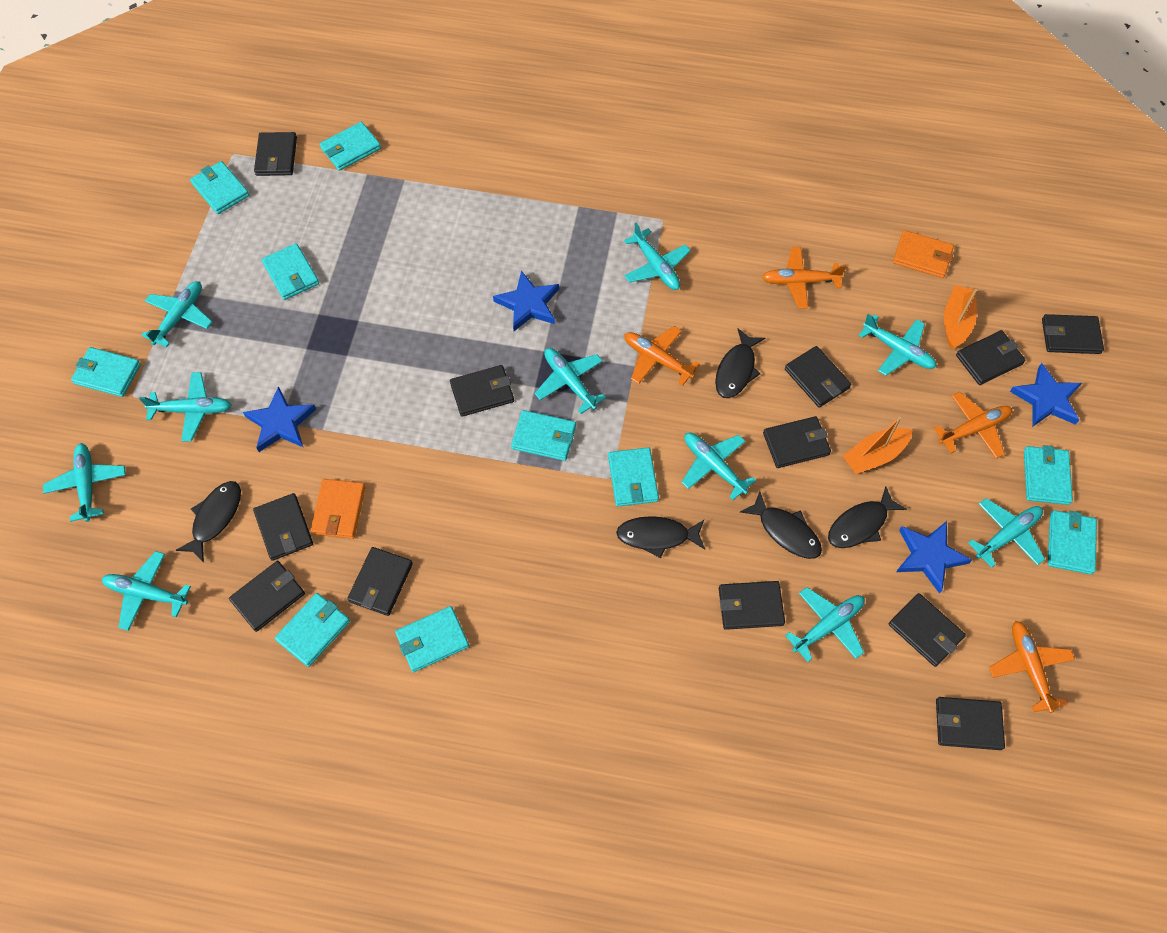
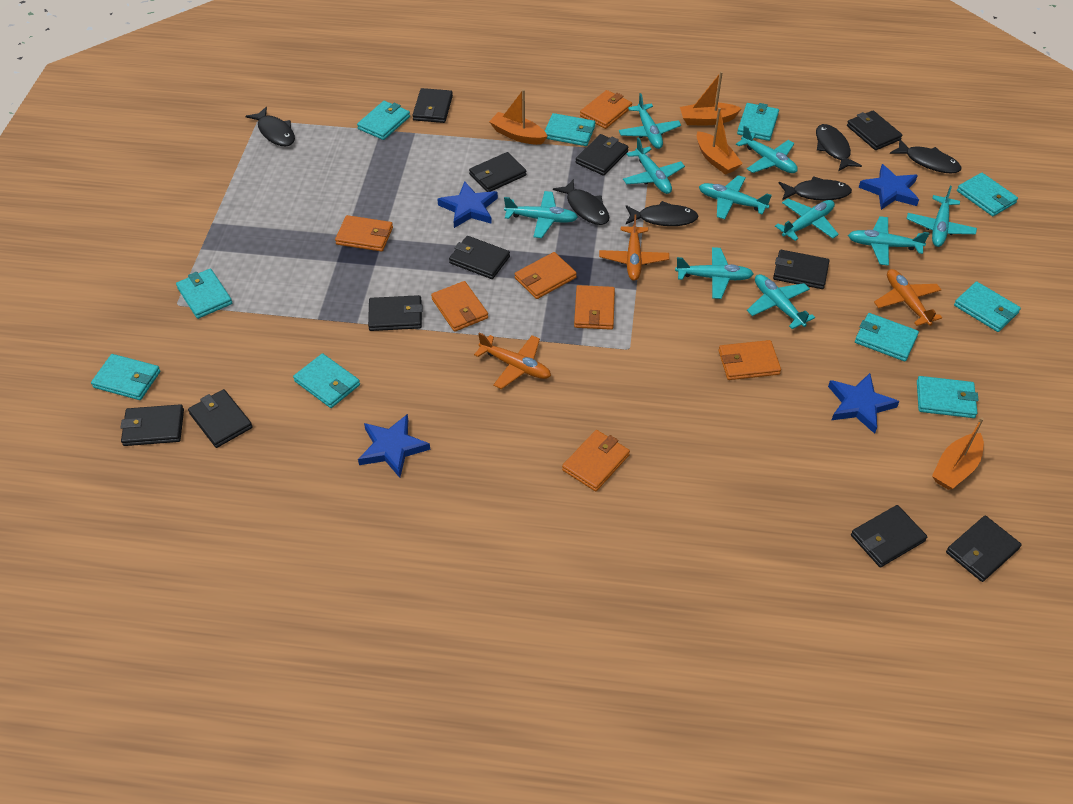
black fish: 5 -> 6
black wallet: 12 -> 11
orange boat: 2 -> 4
orange plane: 4 -> 3
orange wallet: 2 -> 7

